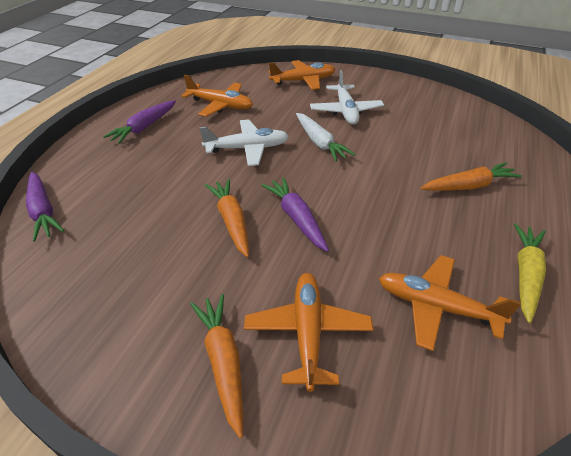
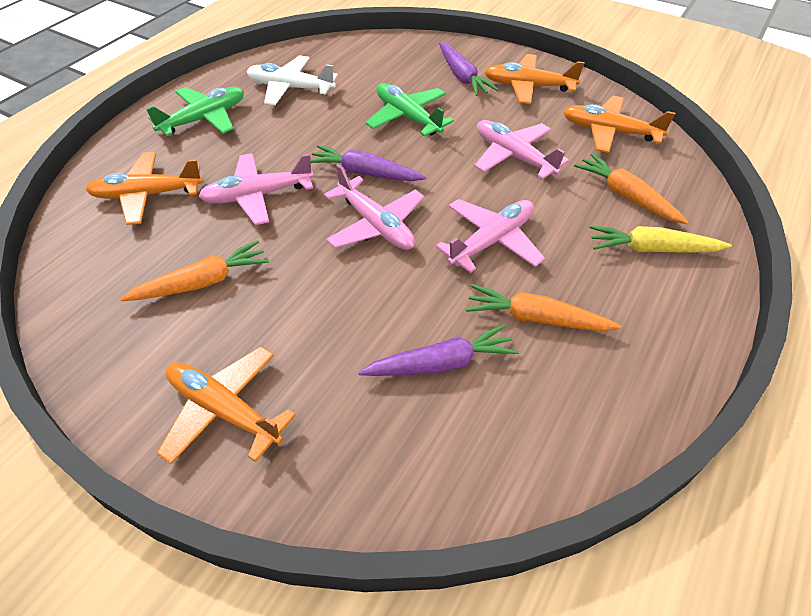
green plane: 0 -> 2
pink plane: 0 -> 4
white carrot: 1 -> 0
white plane: 2 -> 1

